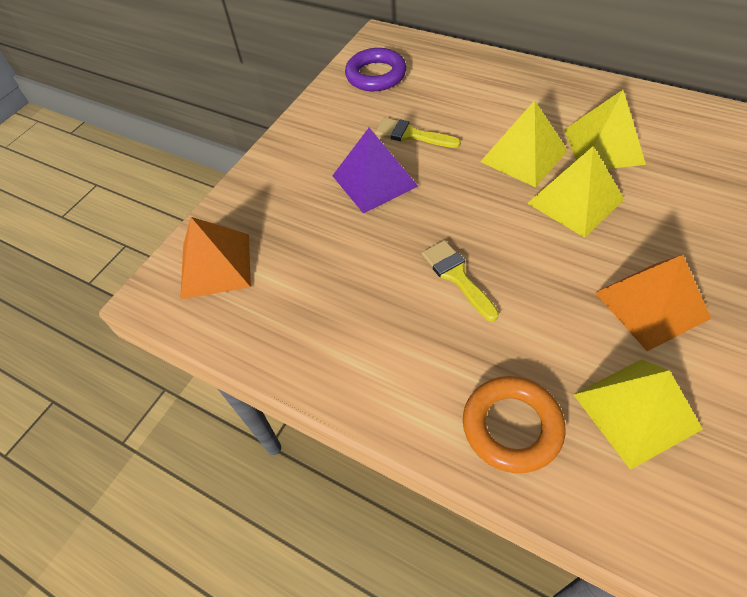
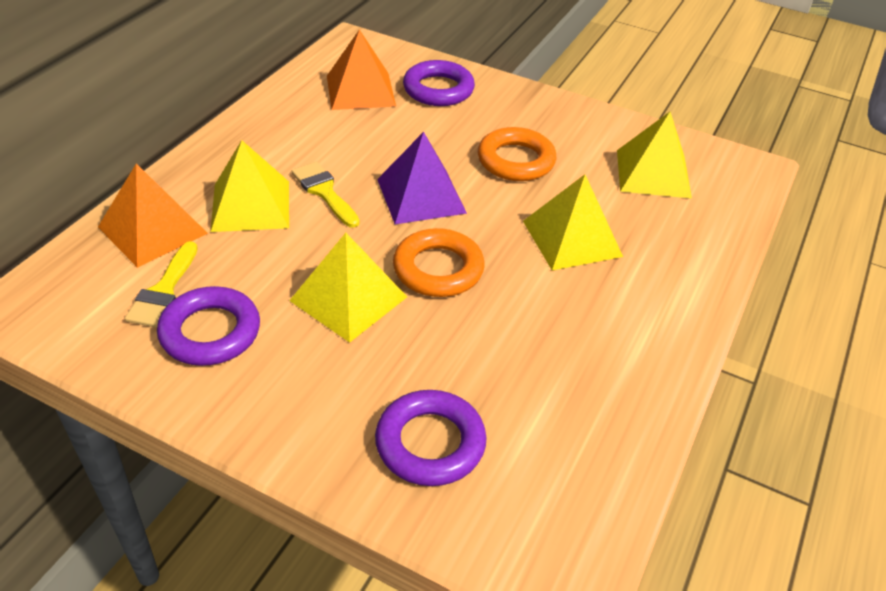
orange ring: 1 -> 2
purple ring: 1 -> 3

